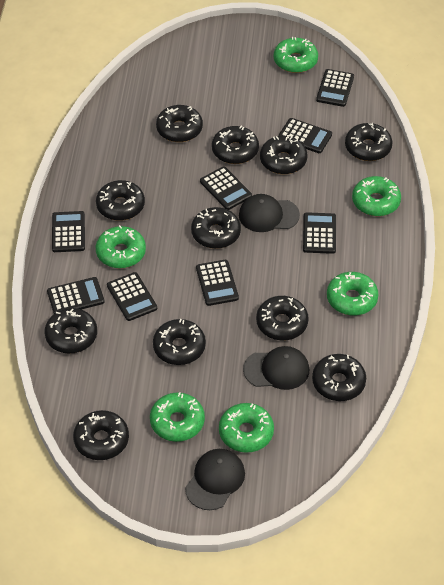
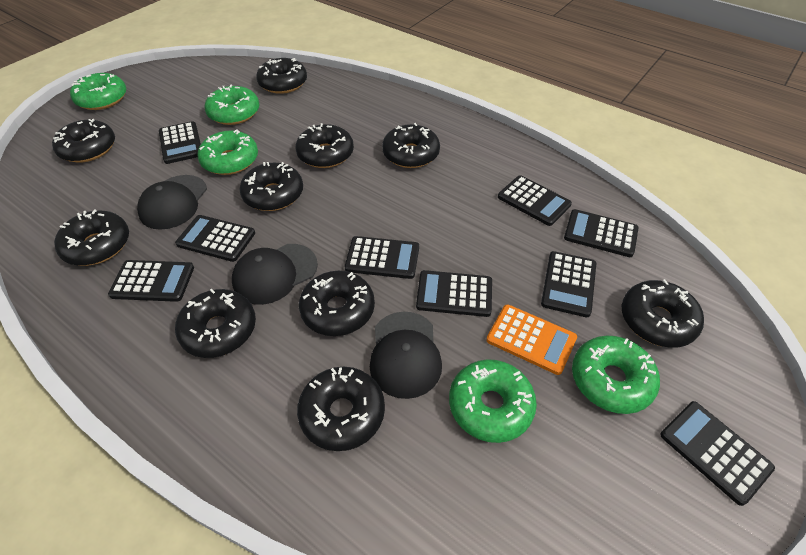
black calculator: 8 -> 9
black donut: 11 -> 10
green donut: 6 -> 5
orange calculator: 0 -> 1

